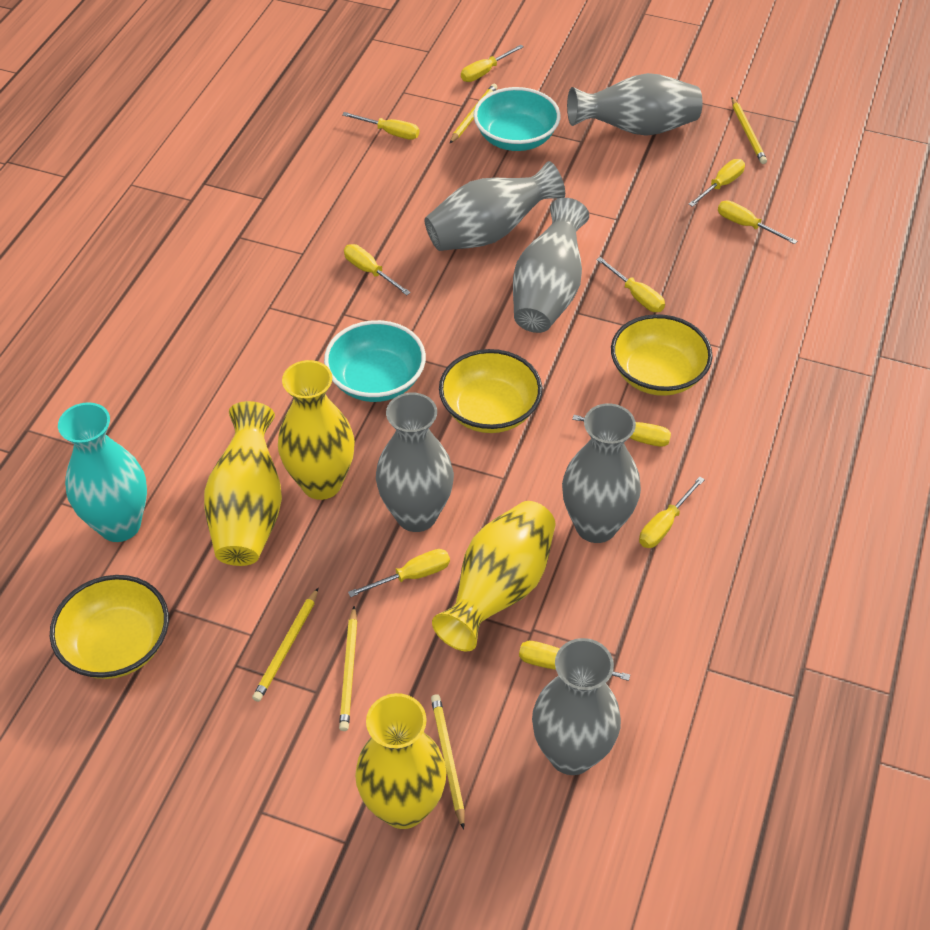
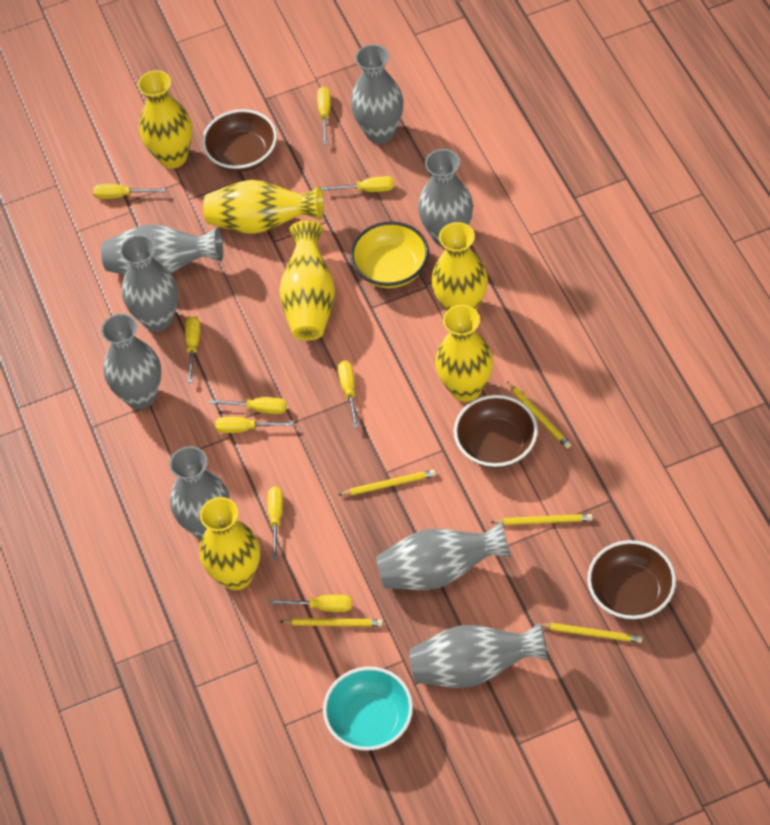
brown bowl: 0 -> 3
grey vase: 6 -> 8
turquoise bowl: 2 -> 1
turquoise vase: 1 -> 0
yellow bowl: 3 -> 1
yellow screwdriver: 10 -> 9
yellow vase: 4 -> 6

